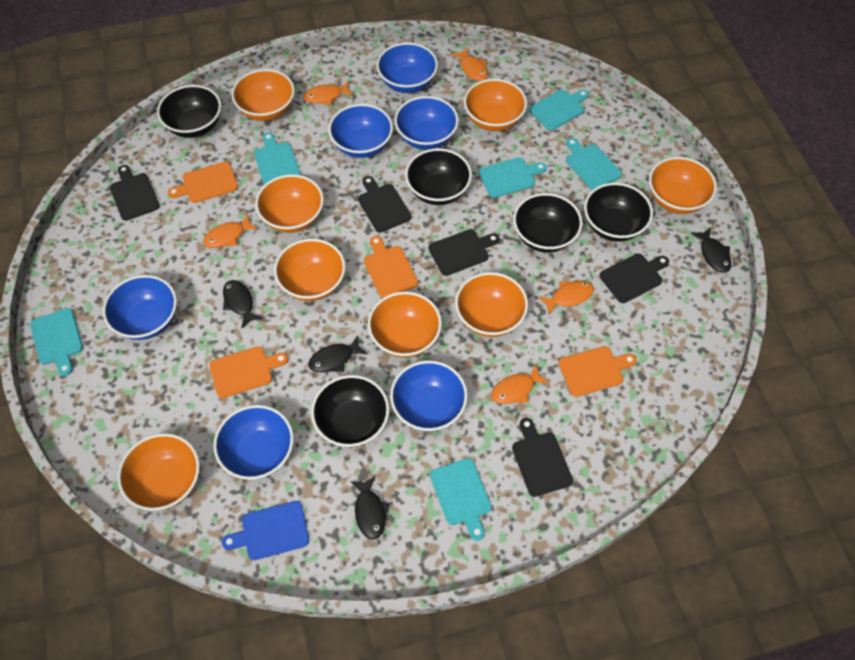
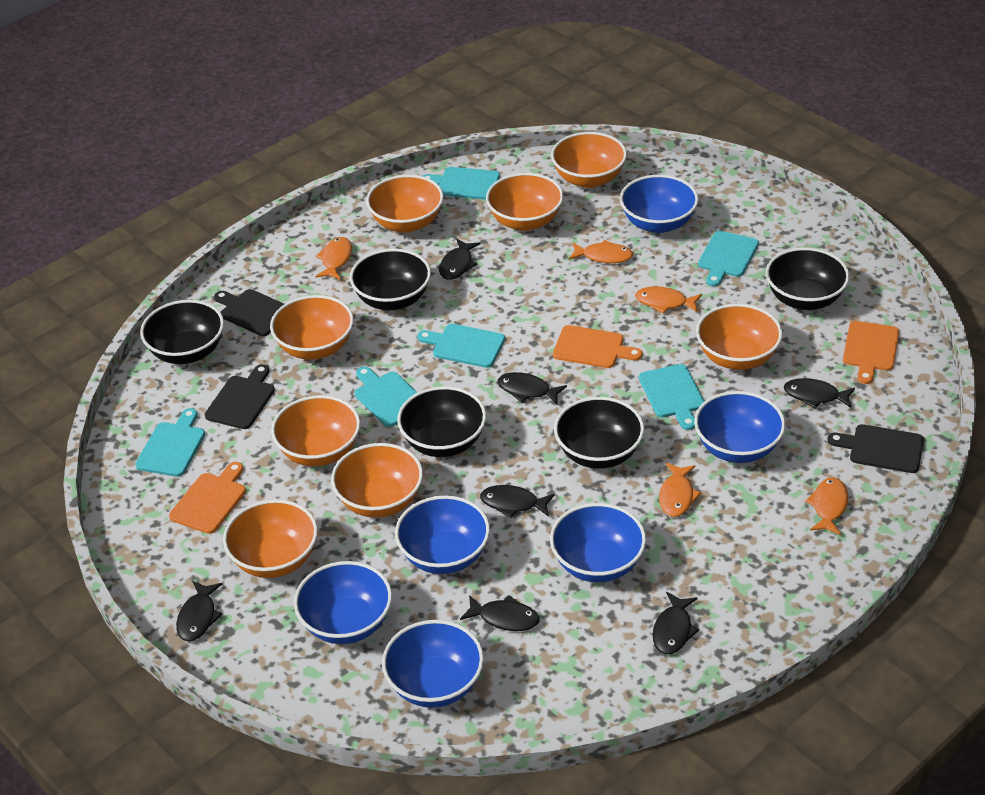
black cutting board: 5 -> 3
black fish: 4 -> 7
blue cutting board: 1 -> 0
orange cutting board: 4 -> 3

